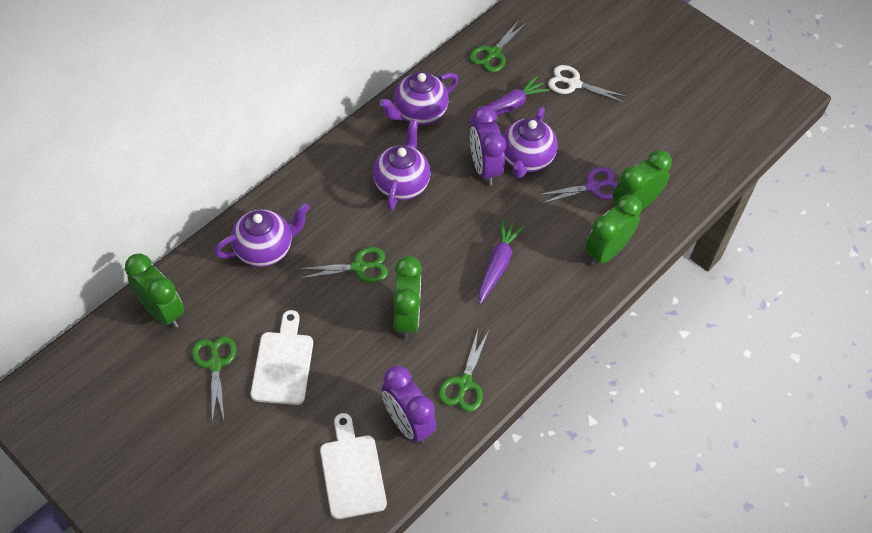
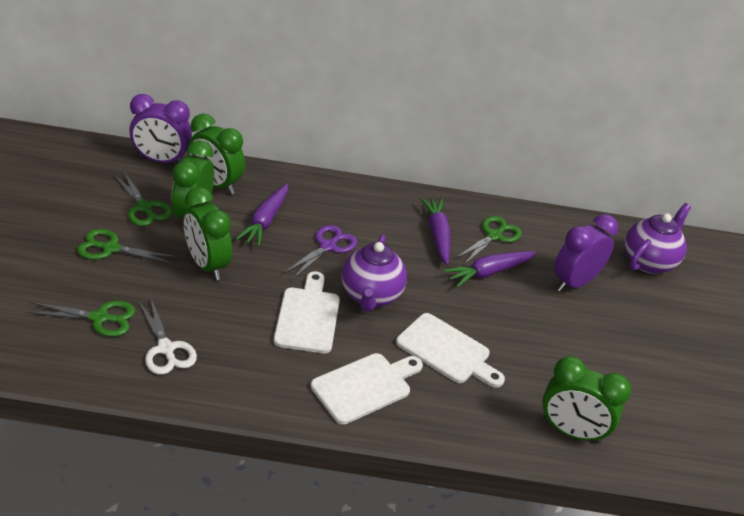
purple carrot: 2 -> 3
purple teapot: 4 -> 2
white cutting board: 2 -> 3

